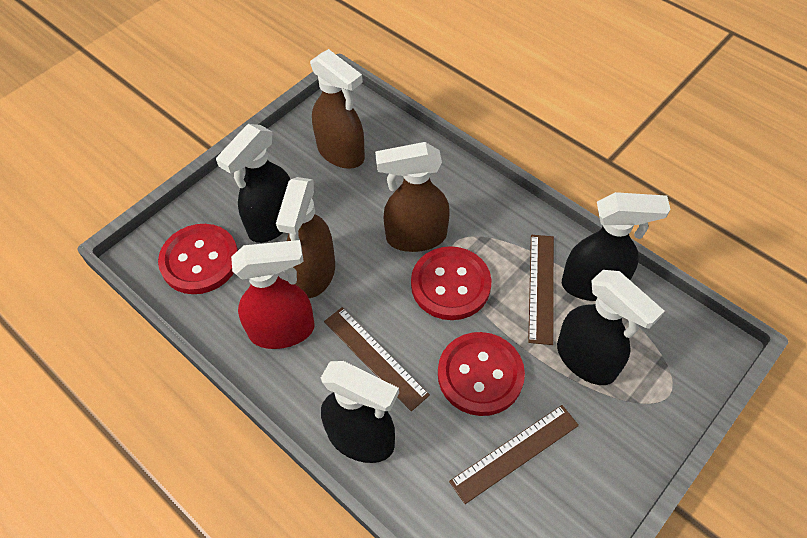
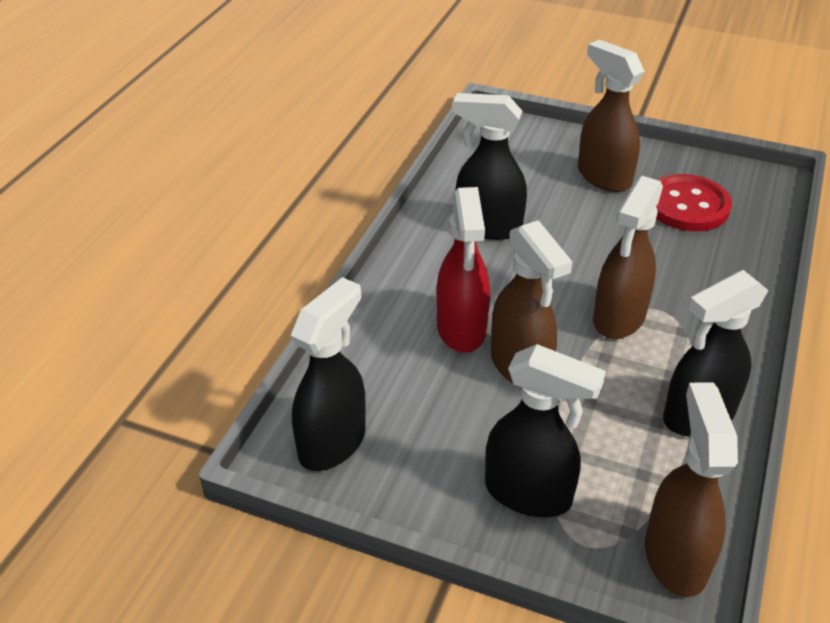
brown ruler: 3 -> 0
brown spray bottle: 3 -> 4
red button: 3 -> 1

